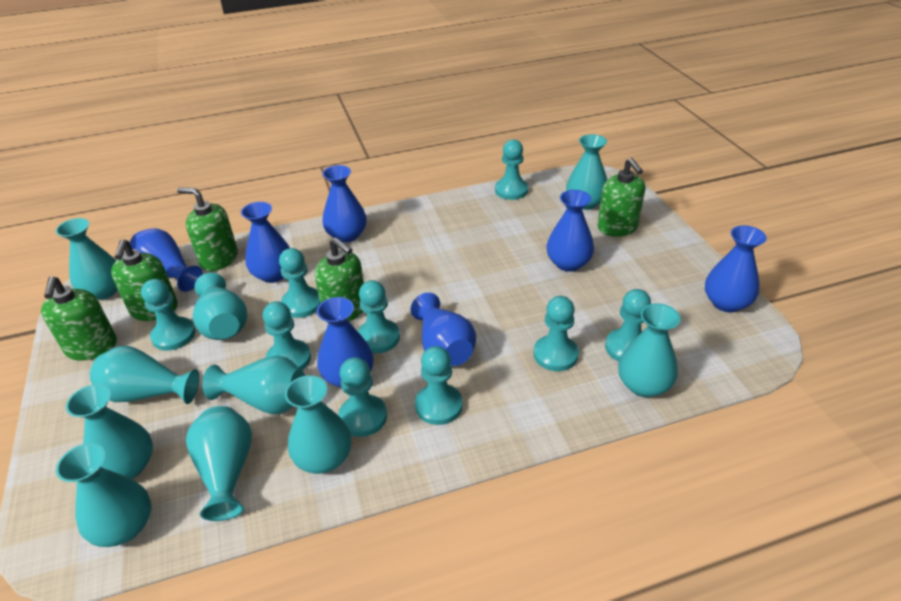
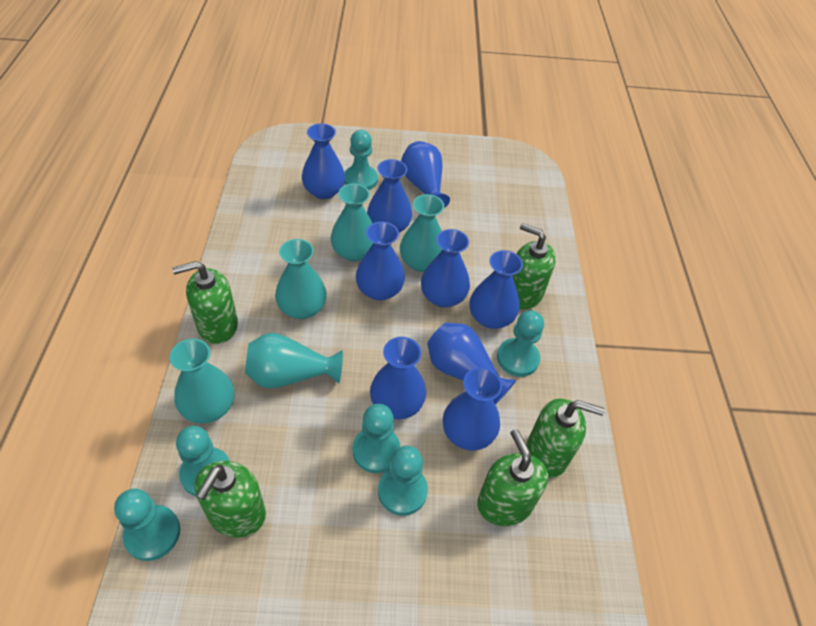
blue vase: 7 -> 9
turquoise pawn: 9 -> 6
turquoise vase: 10 -> 5

